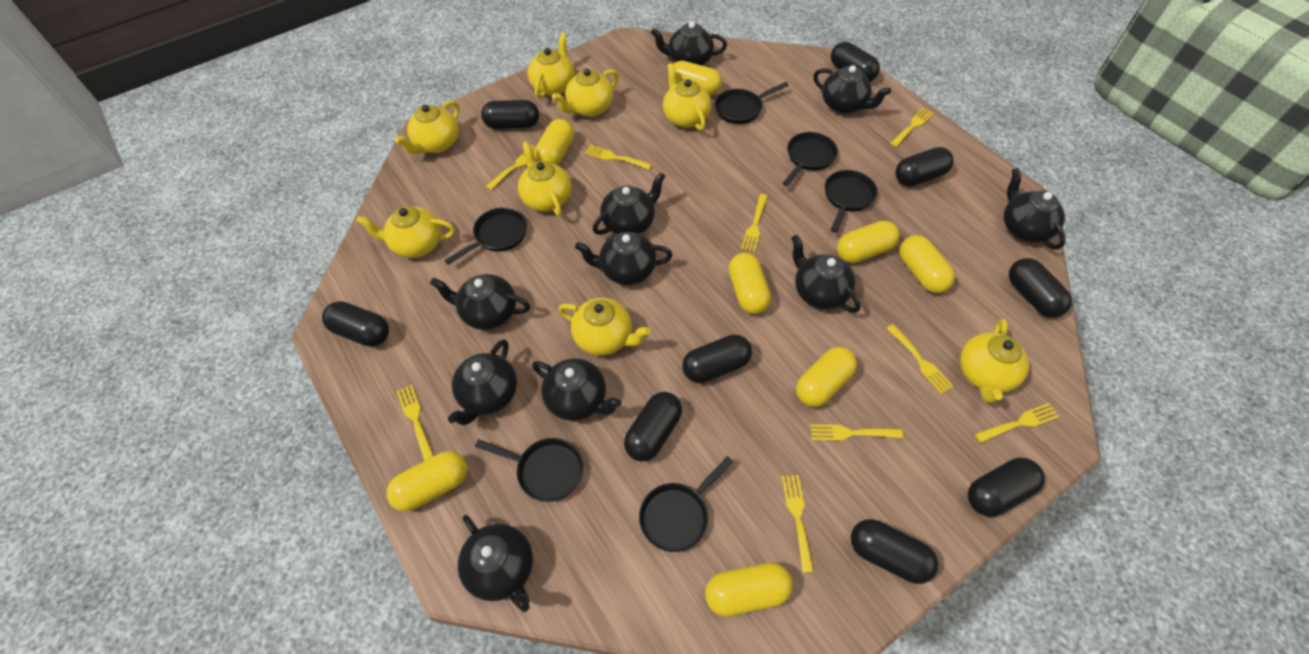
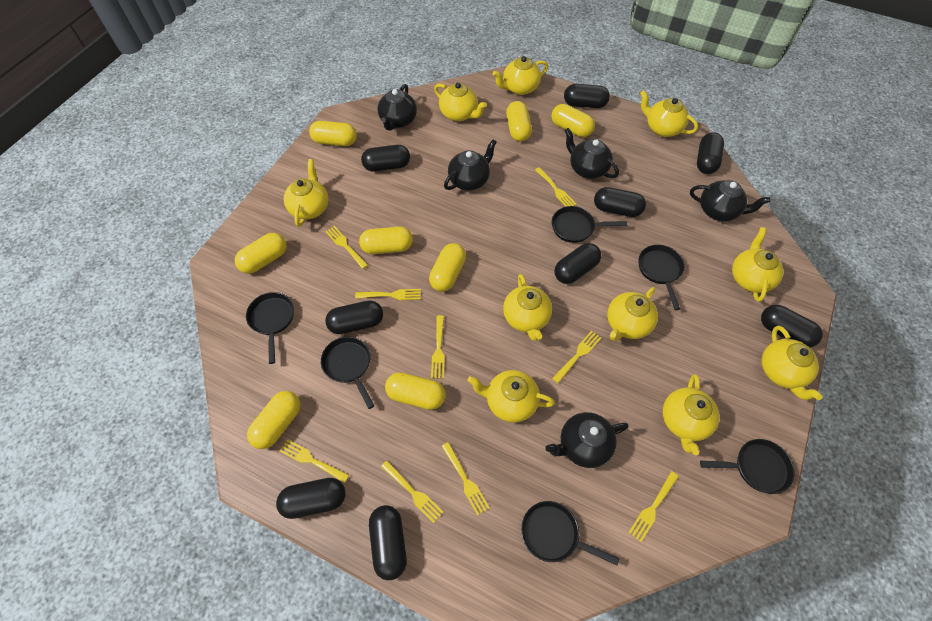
black teapot: 10 -> 5
yellow teapot: 8 -> 10

